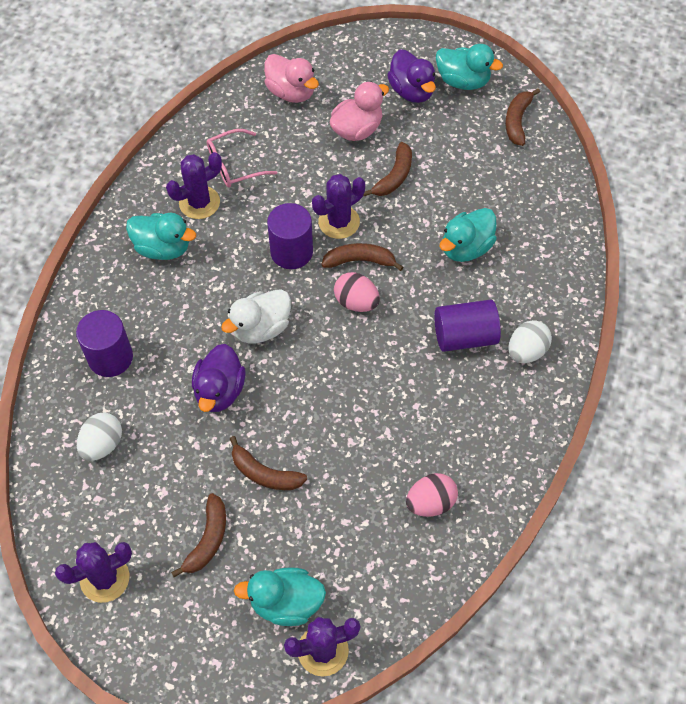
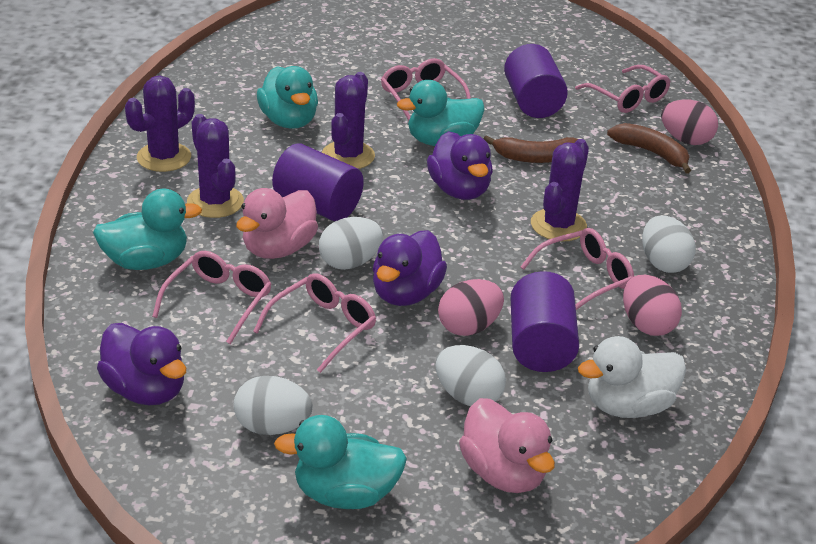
brown banana: 5 -> 2
pink egg: 2 -> 3
pink glasses: 1 -> 5
purple duck: 2 -> 3
white egg: 2 -> 4

